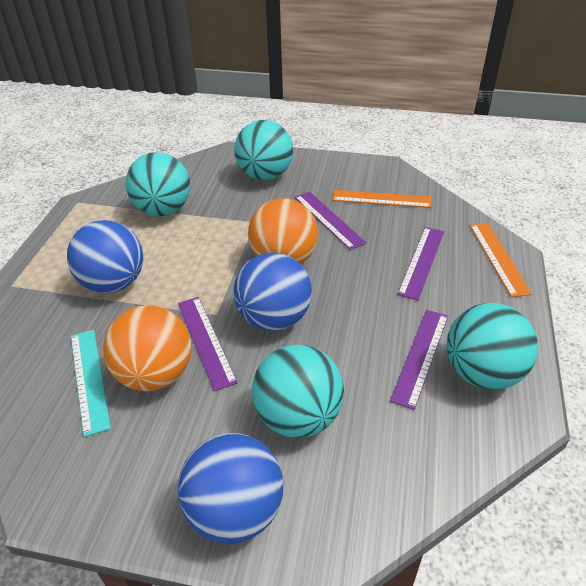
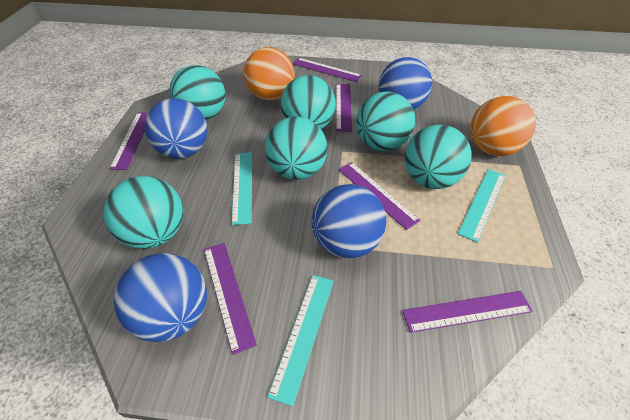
blue ball: 3 -> 4
orange ruler: 2 -> 0
purple ruler: 4 -> 6
turquoise ball: 4 -> 6
turquoise ruler: 1 -> 3

